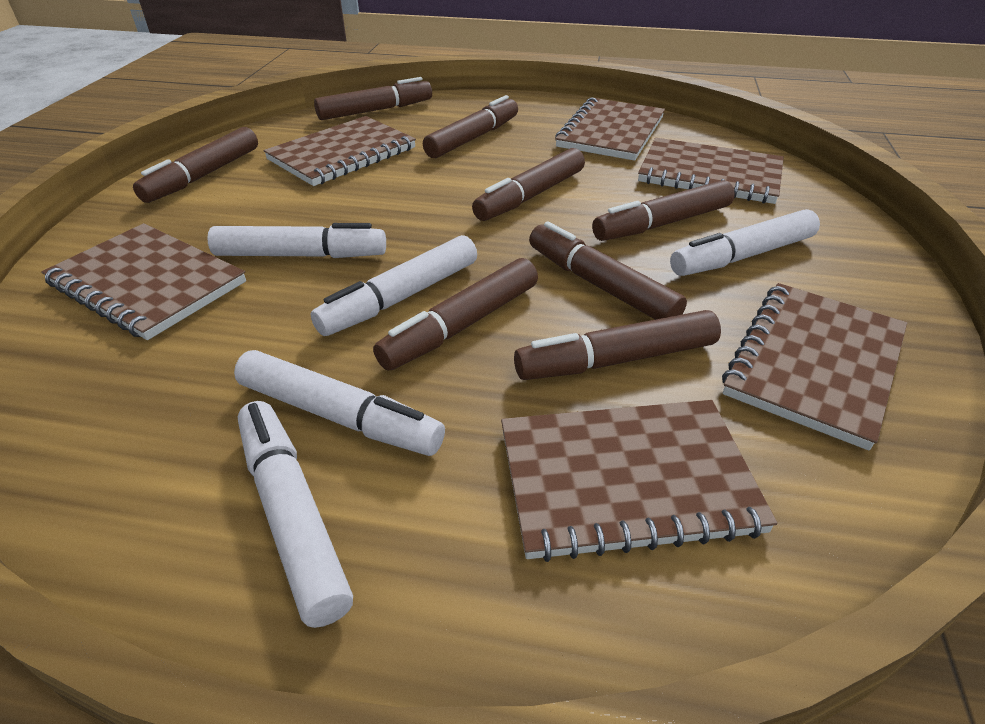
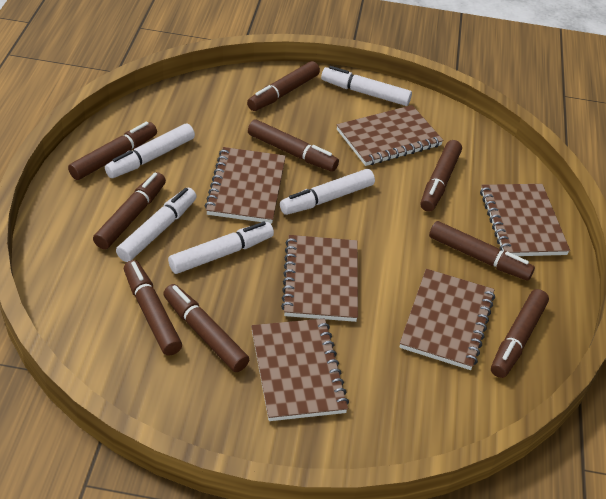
brown marker: 8 -> 9

